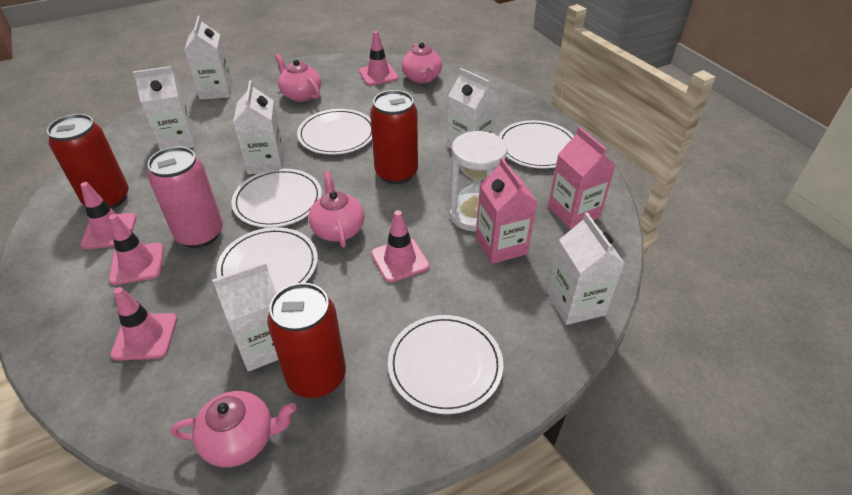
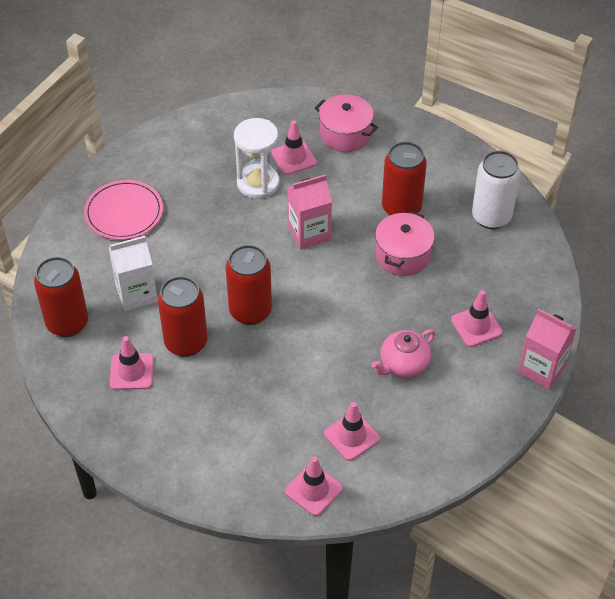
pink can: 1 -> 0
pink plate: 0 -> 1
pink pot: 0 -> 2
pink teapot: 4 -> 1
red can: 3 -> 4
white can: 0 -> 1
white carton: 6 -> 1
white plate: 5 -> 0

